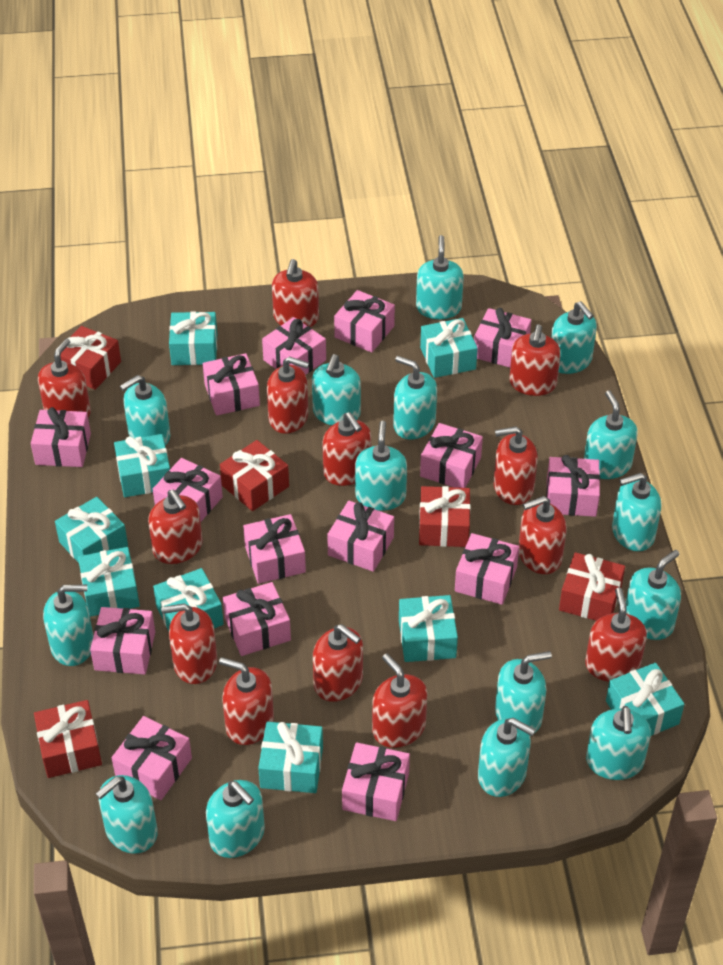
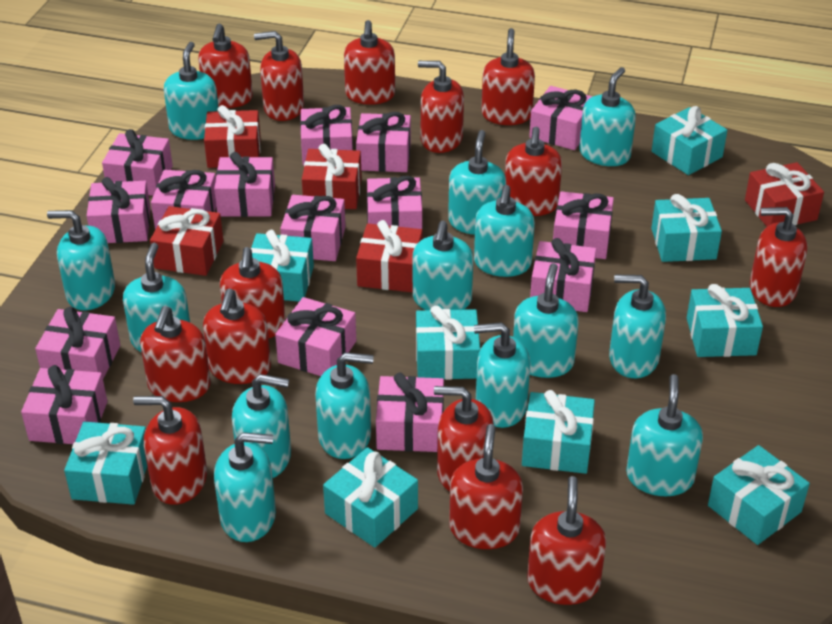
red soap dispenser: 13 -> 14
turquoise soap dispenser: 15 -> 14

